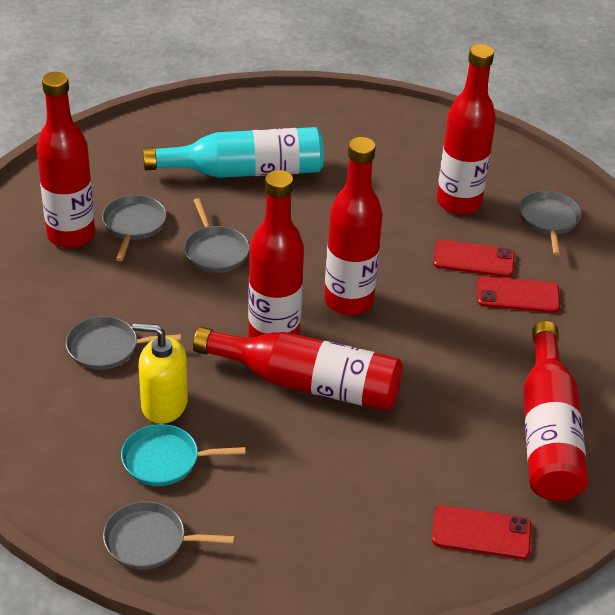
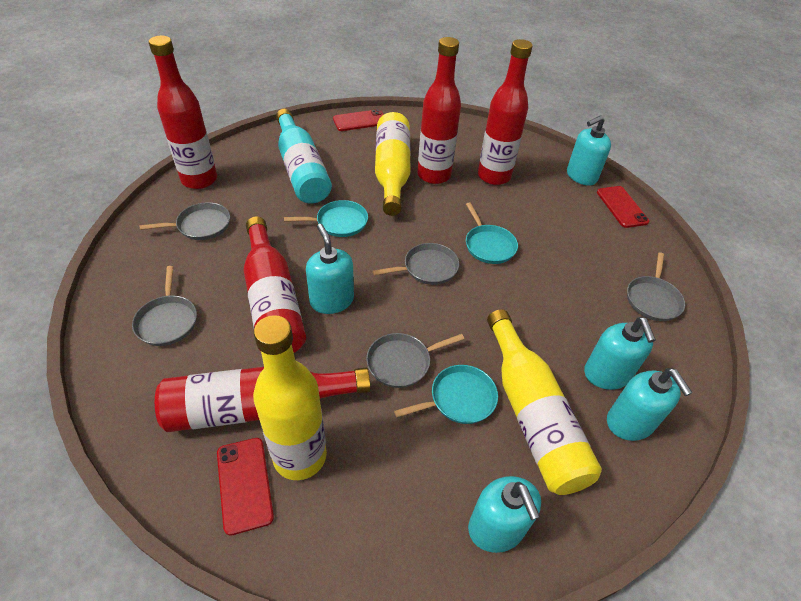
red bottle: 6 -> 5
turquoise pan: 1 -> 3
turquoise soap dispenser: 0 -> 5
yellow bottle: 0 -> 3
yellow soap dispenser: 1 -> 0

